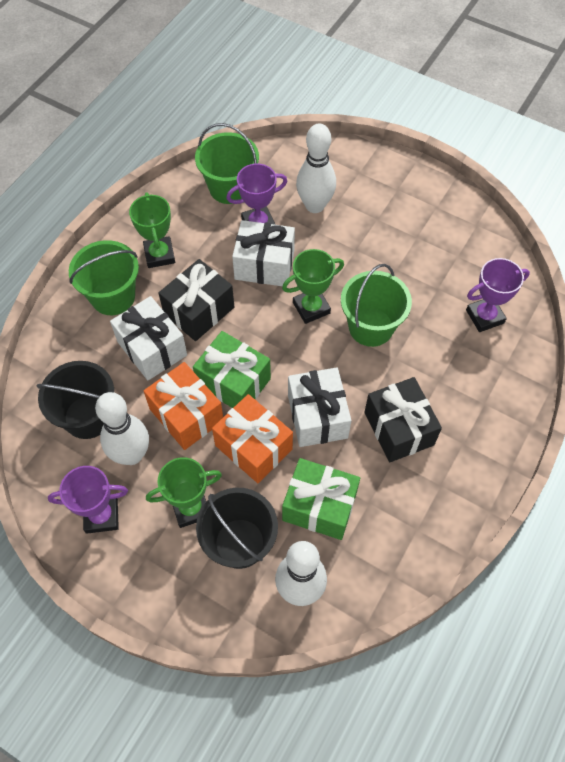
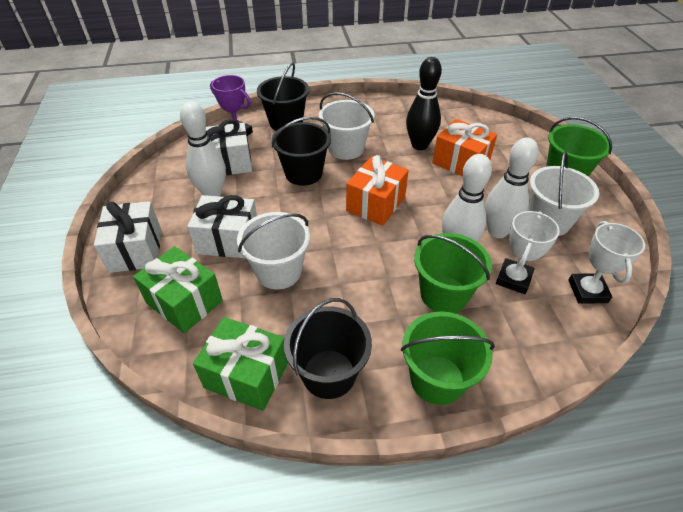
black bowling pin: 0 -> 1
black bucket: 2 -> 3
black gift: 2 -> 0
green trophy: 3 -> 0
purple trophy: 3 -> 1
white bucket: 0 -> 3
white trophy: 0 -> 2

